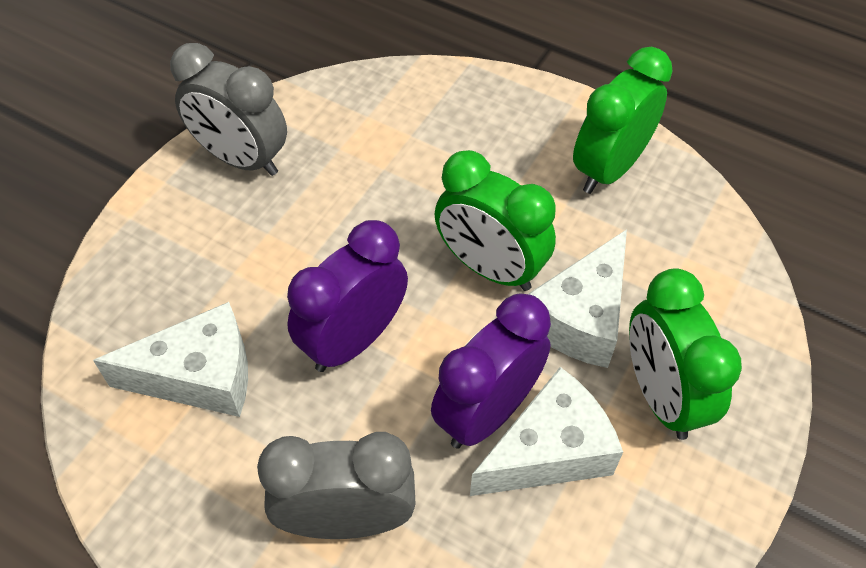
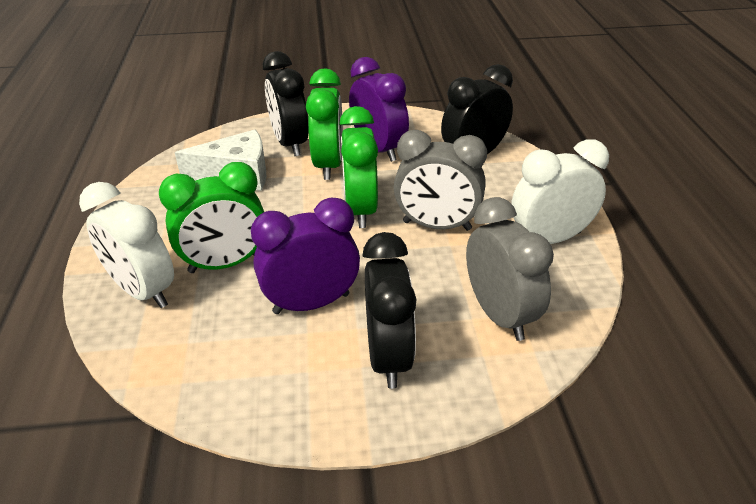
black clock: 0 -> 3
white cheese: 3 -> 1
white clock: 0 -> 2

